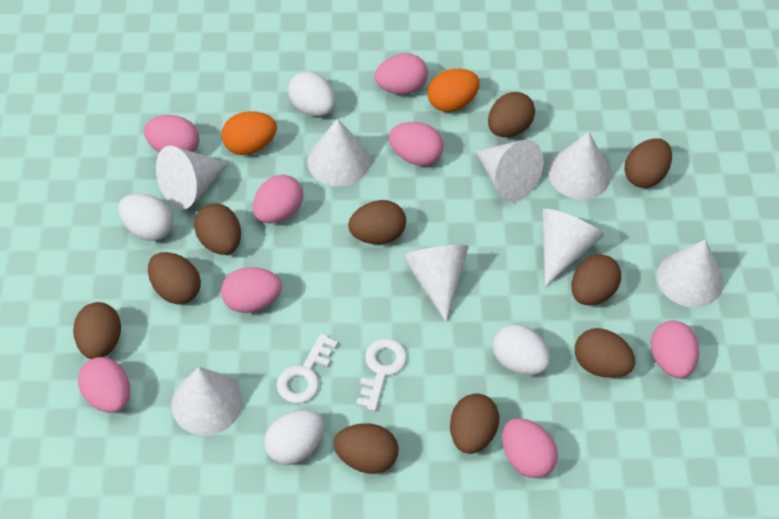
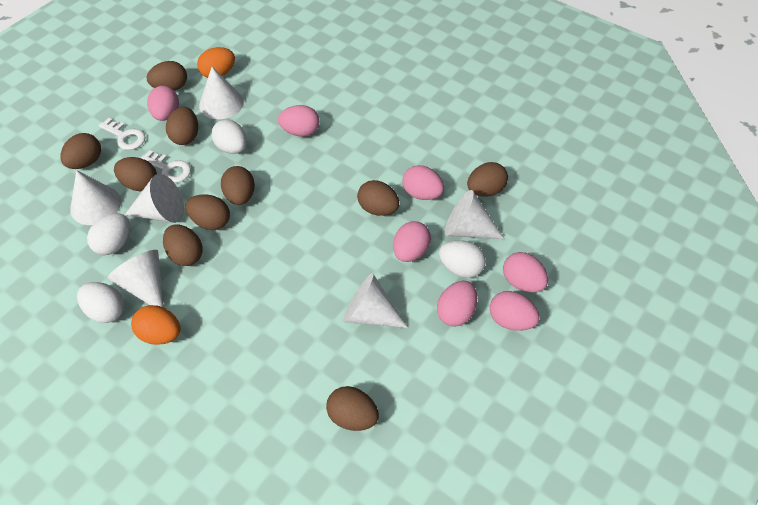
pink egg: 8 -> 7
white cone: 8 -> 6

